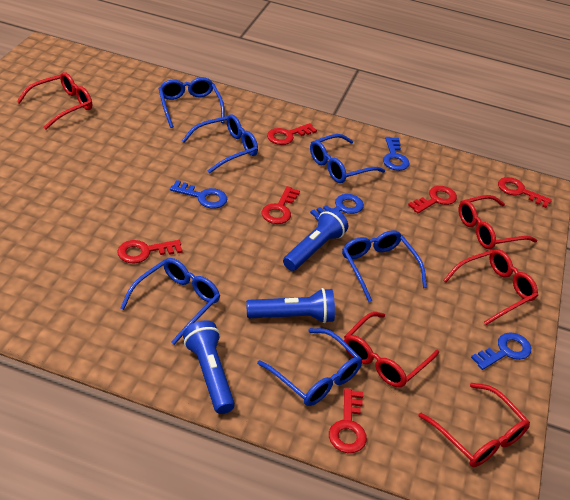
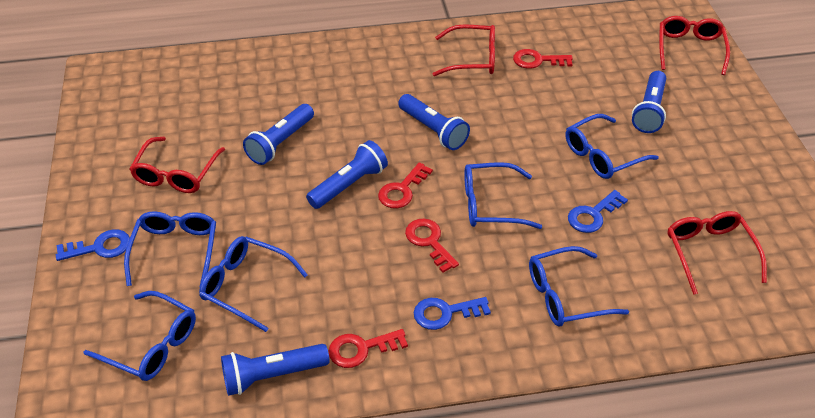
blue flashlight: 3 -> 5
blue key: 4 -> 3
red glasses: 5 -> 4
red key: 6 -> 4

